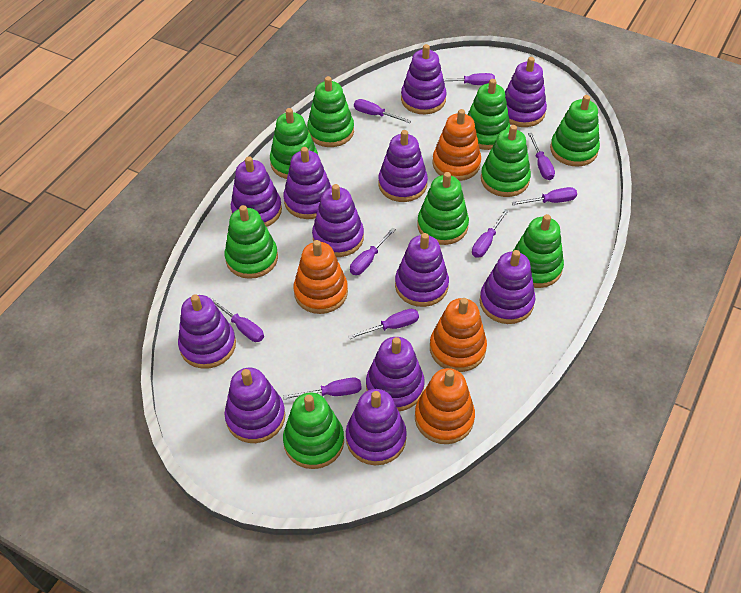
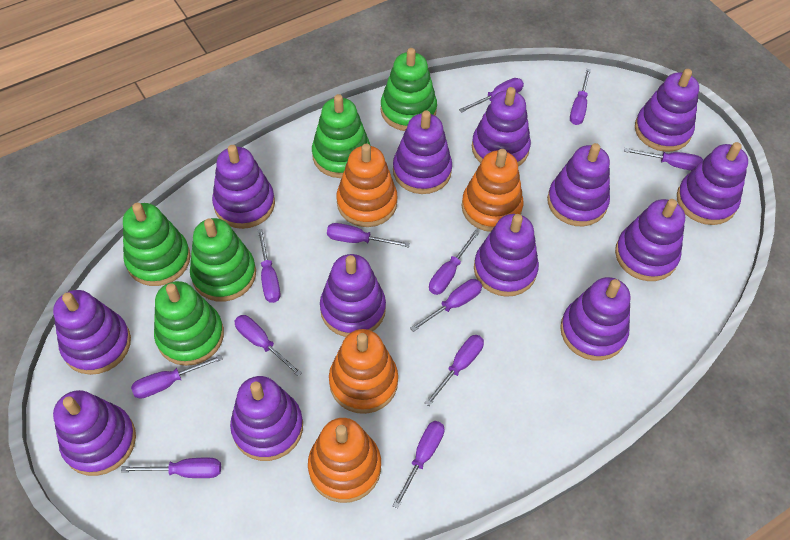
green stacking toy: 9 -> 5
purple screwdriver: 9 -> 12
purple stacking toy: 12 -> 13

